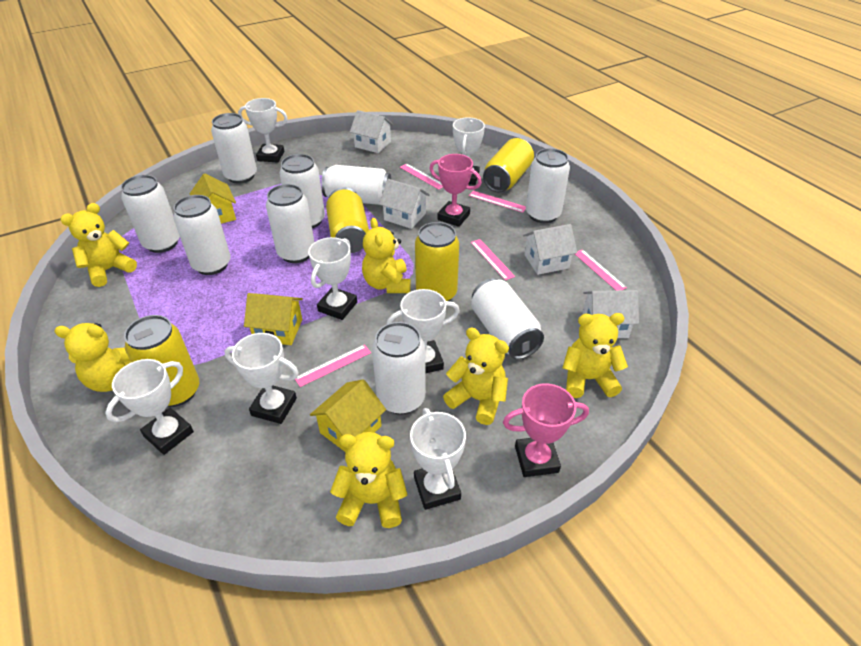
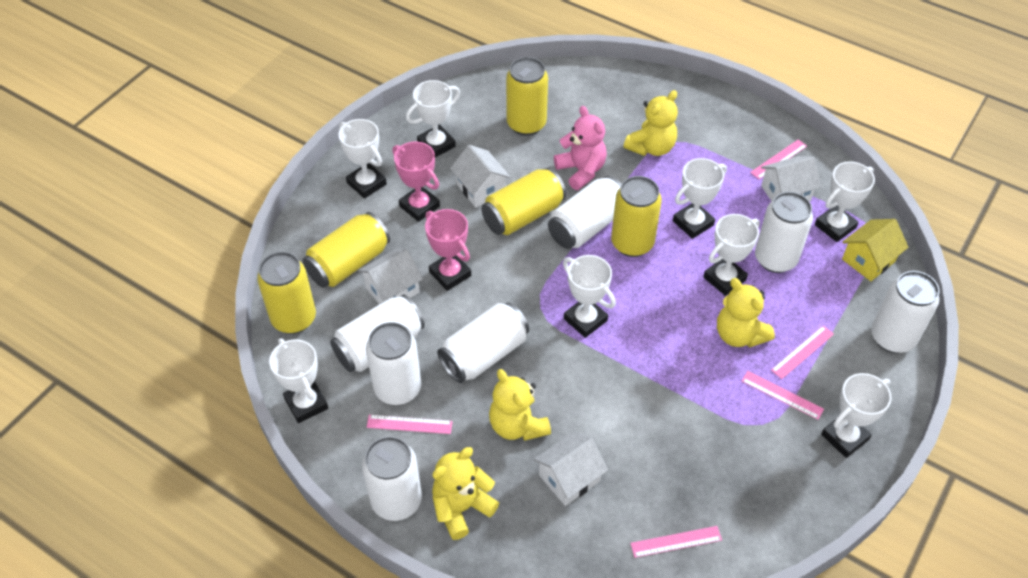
pink teddy bear: 0 -> 1
white can: 9 -> 7
white trophy: 7 -> 8
yellow can: 4 -> 5
yellow house: 3 -> 1
yellow teddy bear: 6 -> 4

